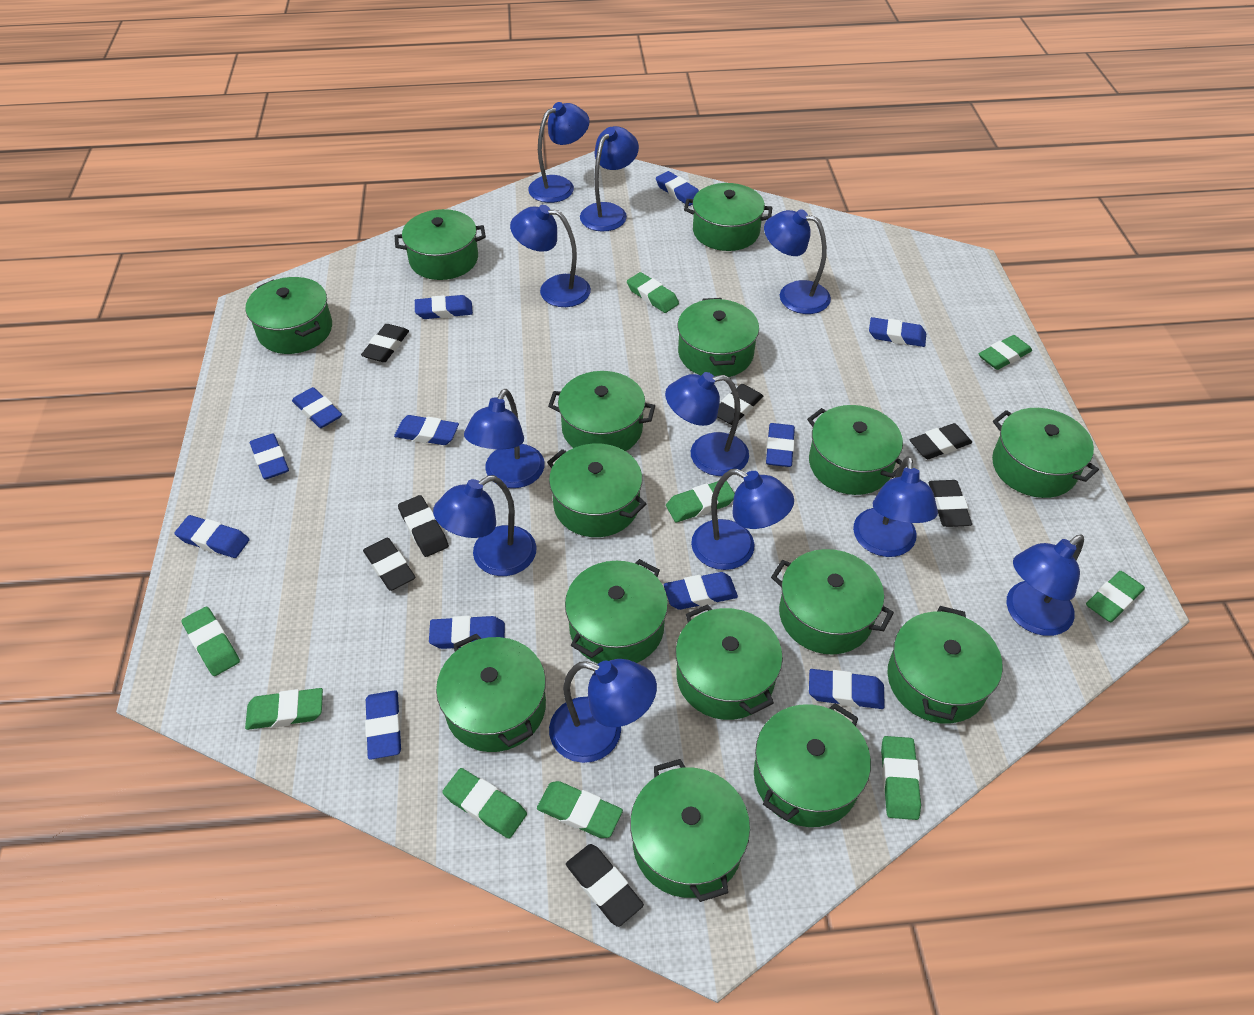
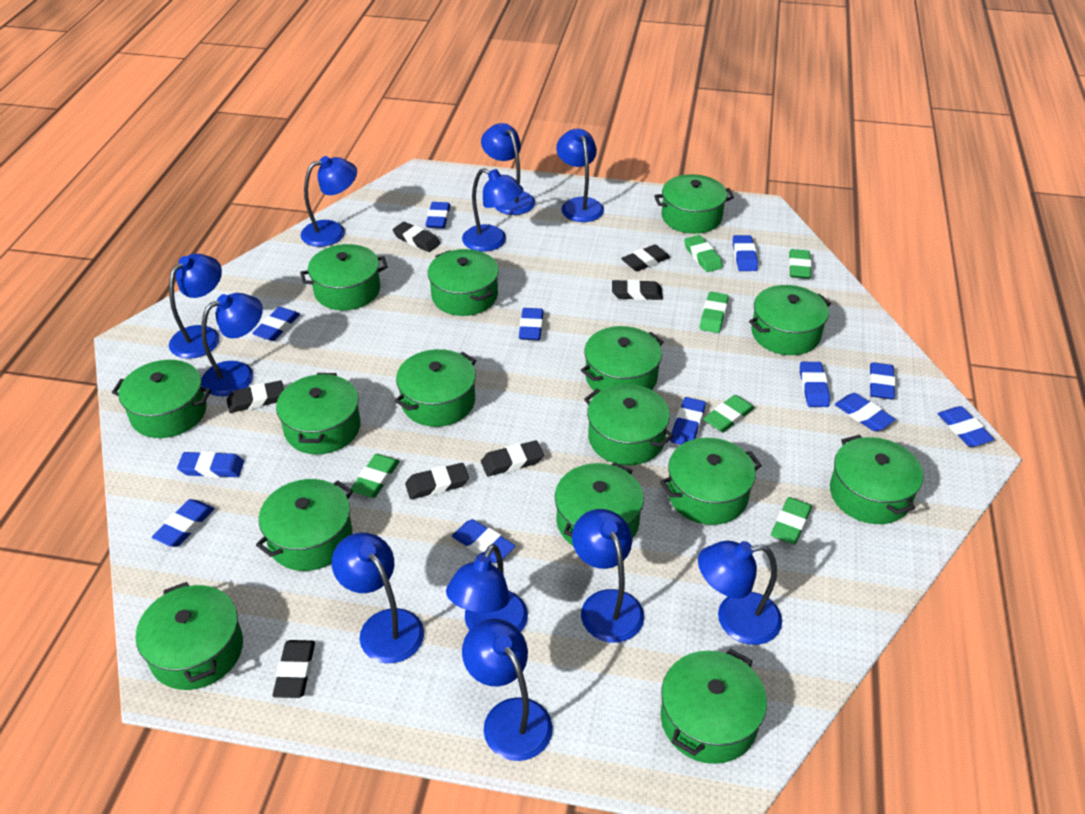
green eraser: 9 -> 6

